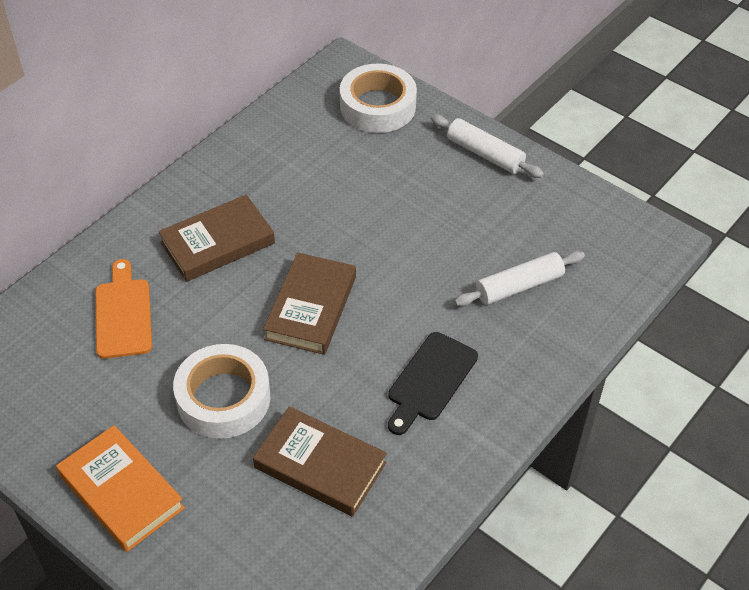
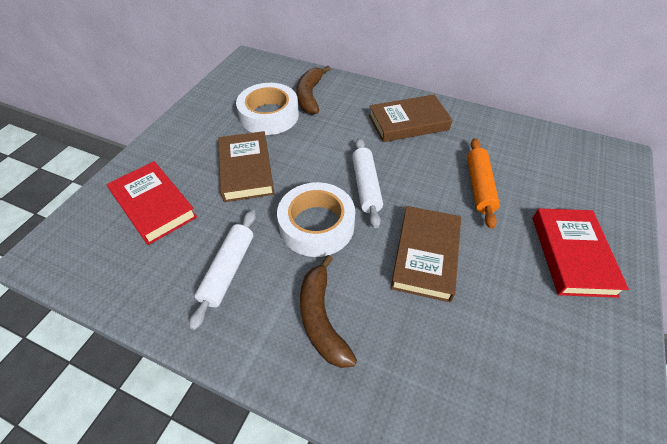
black cutting board: 1 -> 0
brown banana: 0 -> 2
orange book: 1 -> 0
orange cutting board: 1 -> 0
orange rolling pin: 0 -> 1
red book: 0 -> 2

